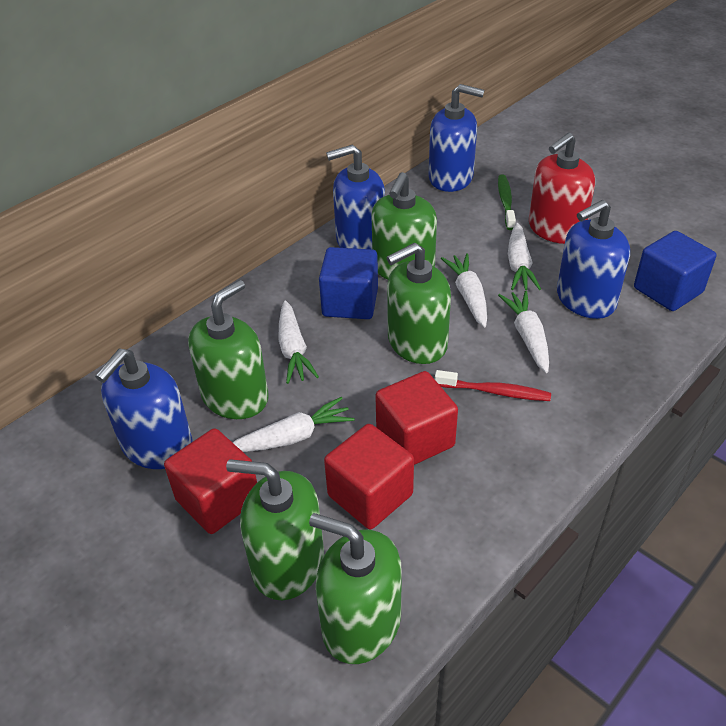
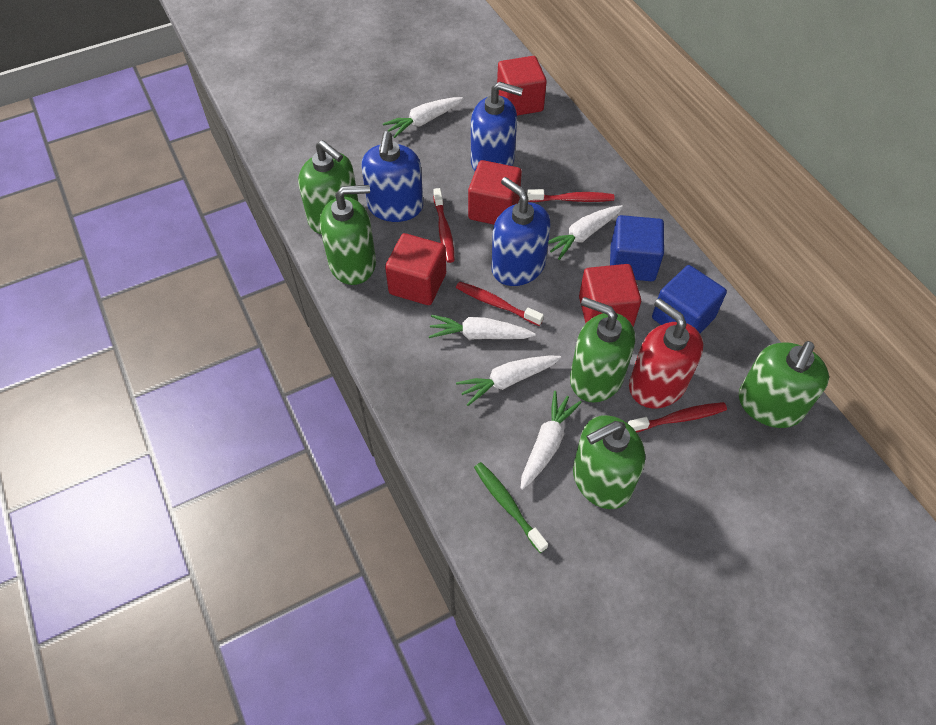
blue soap dispenser: 4 -> 3
red cube: 3 -> 4
red toothbrush: 1 -> 4

